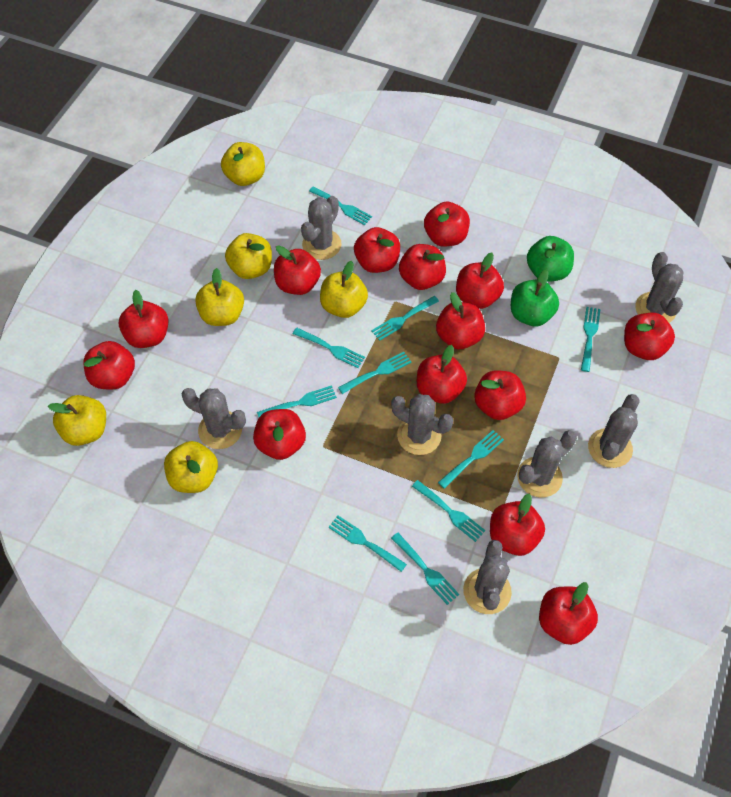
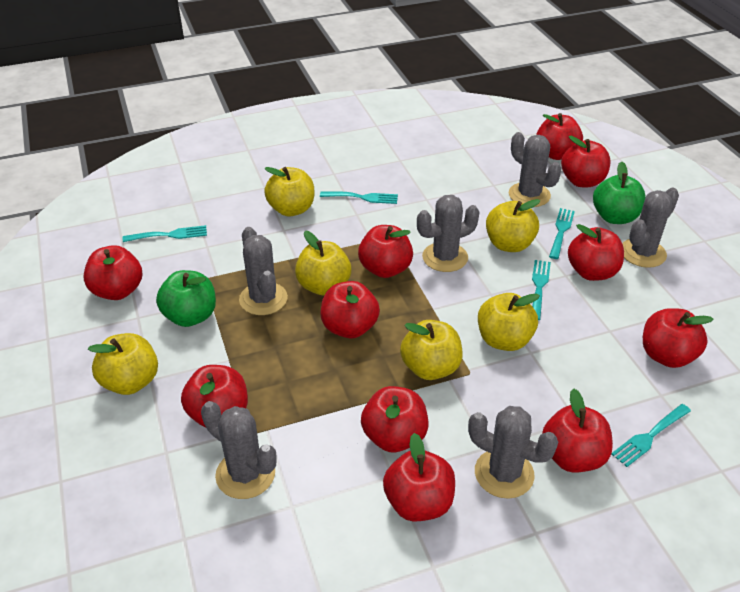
grey cactus: 7 -> 6
red apple: 14 -> 11
turquoise fork: 10 -> 5

